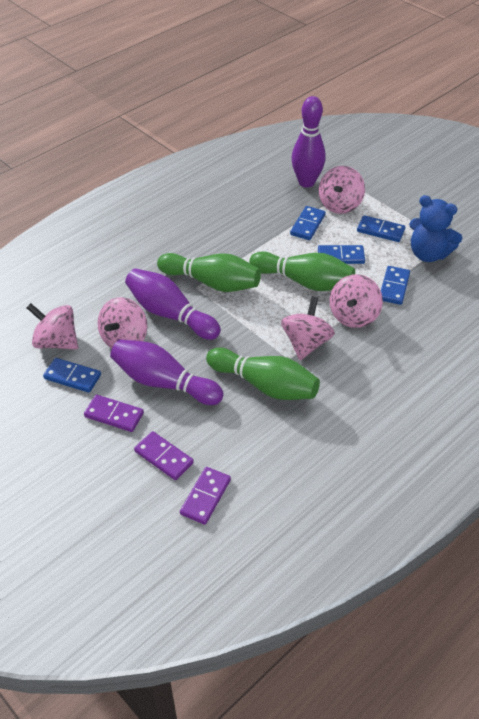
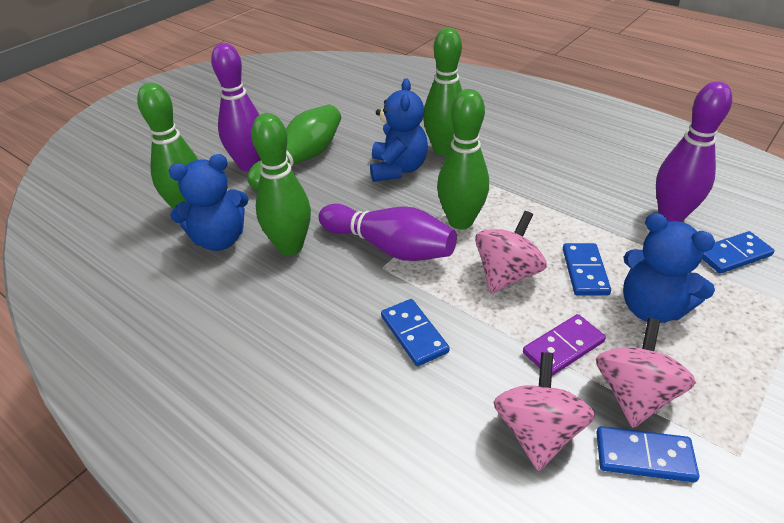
blue domino: 5 -> 4
blue teddy bear: 1 -> 3
green bowling pin: 3 -> 5
pink spinning top: 5 -> 3
purple domino: 3 -> 1

